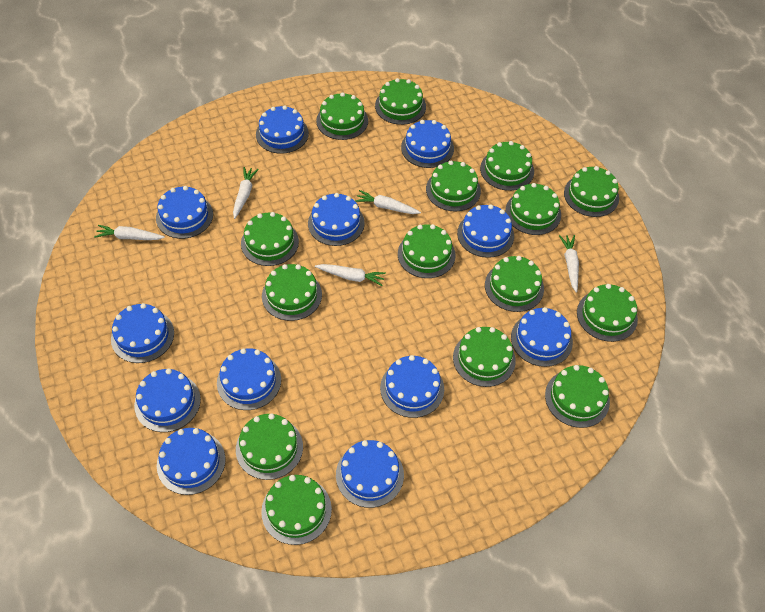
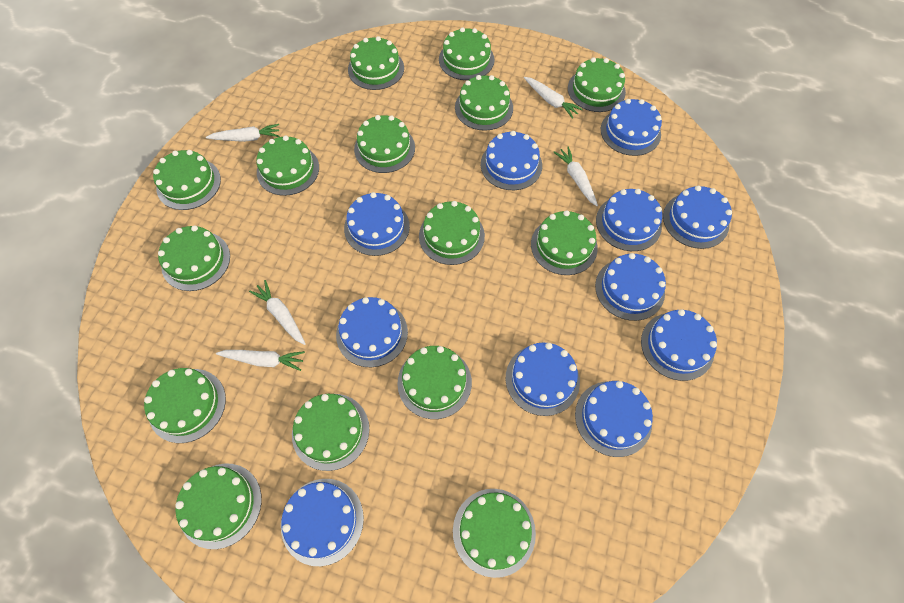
blue cake: 12 -> 11

